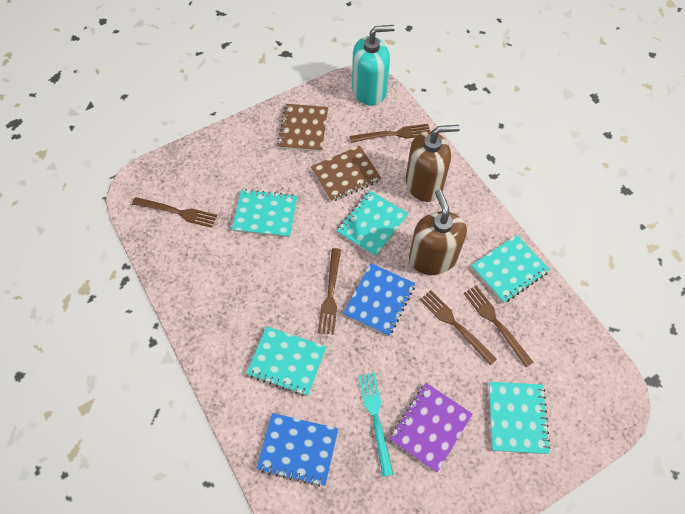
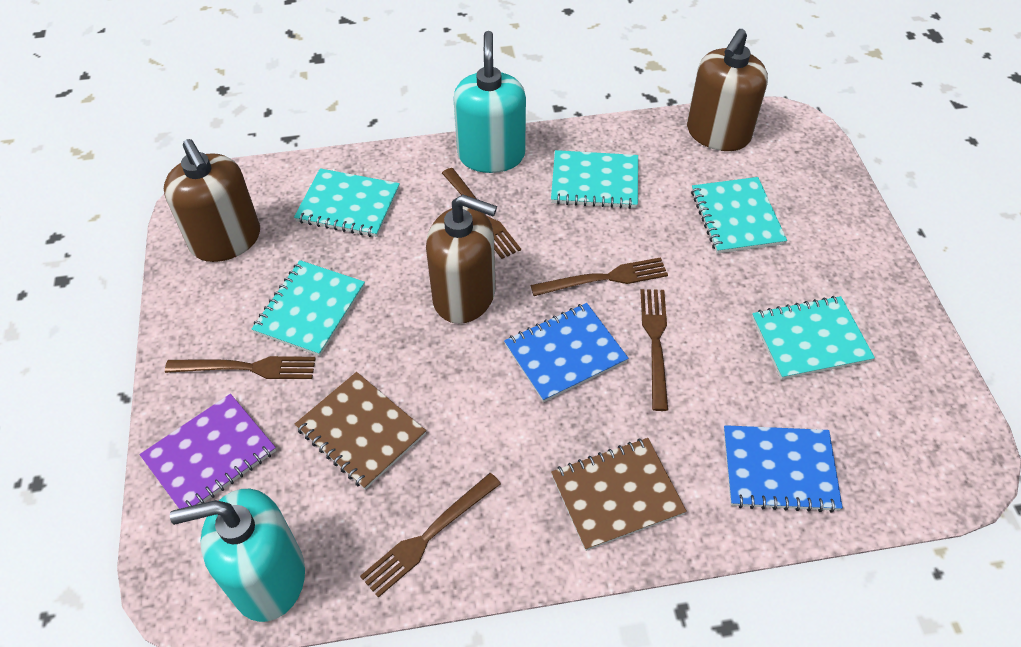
brown soap dispenser: 2 -> 3
turquoise fork: 1 -> 0
turquoise soap dispenser: 1 -> 2

